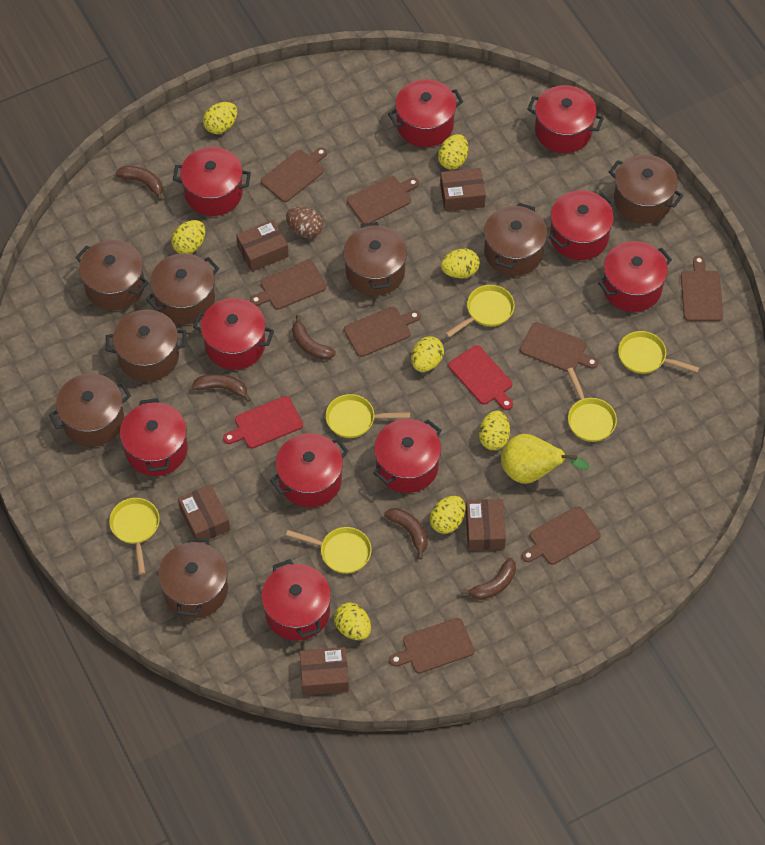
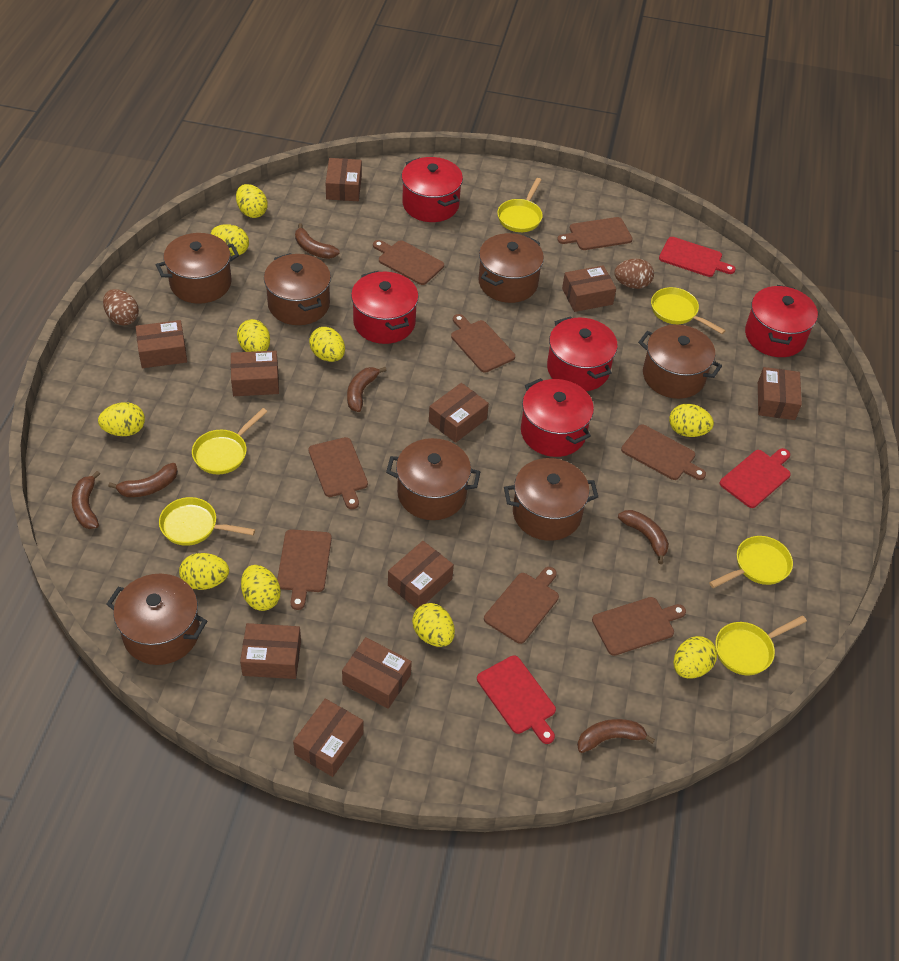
brown banana: 5 -> 6
brown box: 5 -> 10
brown egg: 1 -> 2
brown pot: 8 -> 7
red cutting board: 2 -> 3
red pot: 10 -> 5
yellow egg: 8 -> 10
yellow pear: 1 -> 0

